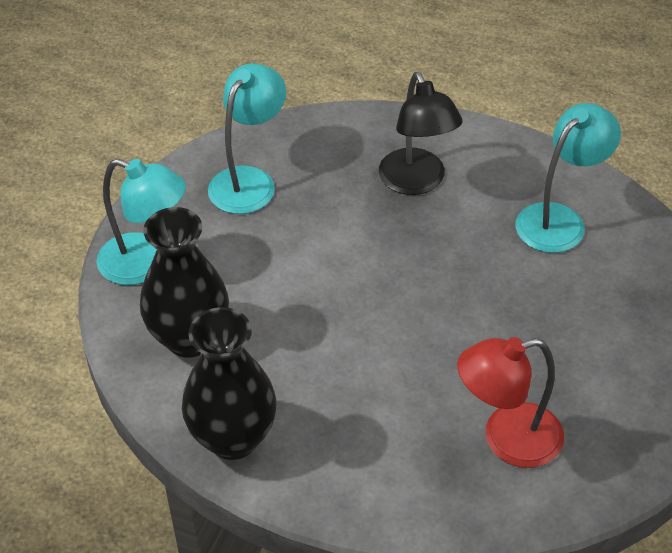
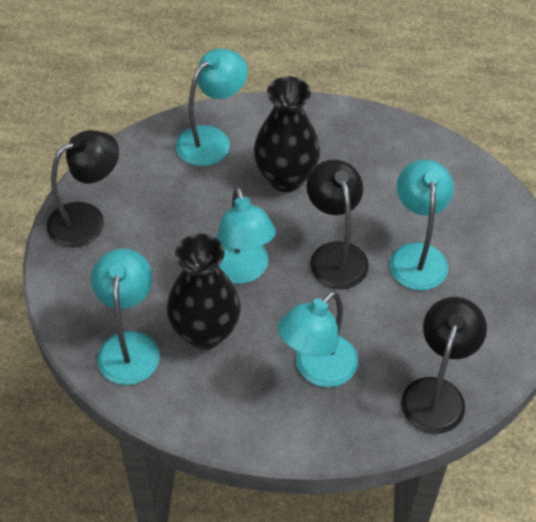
black lamp: 1 -> 3
red lamp: 1 -> 0
turquoise lamp: 3 -> 5

